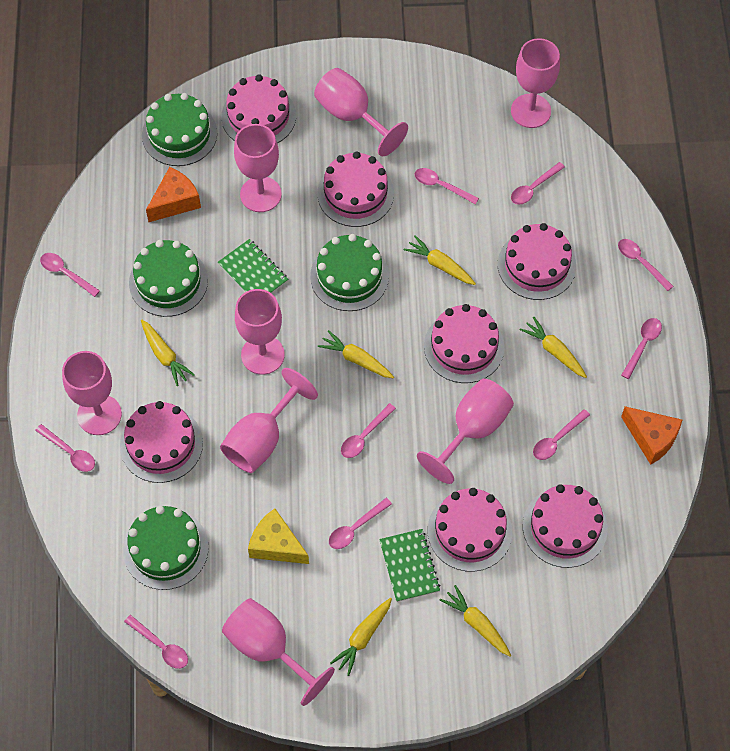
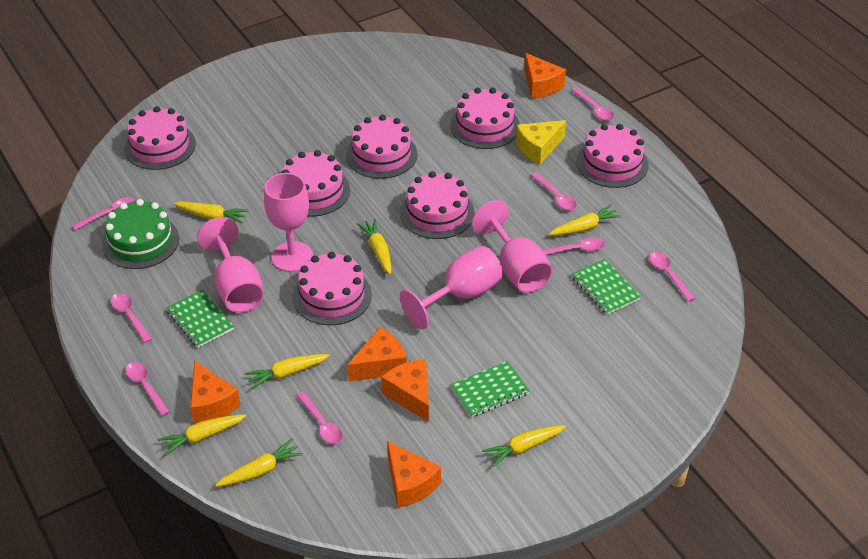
green cake: 4 -> 1
green notebook: 2 -> 3
orange cheese: 2 -> 5
pink goblet: 8 -> 4
pink spoon: 10 -> 8
yellow carrot: 6 -> 7

